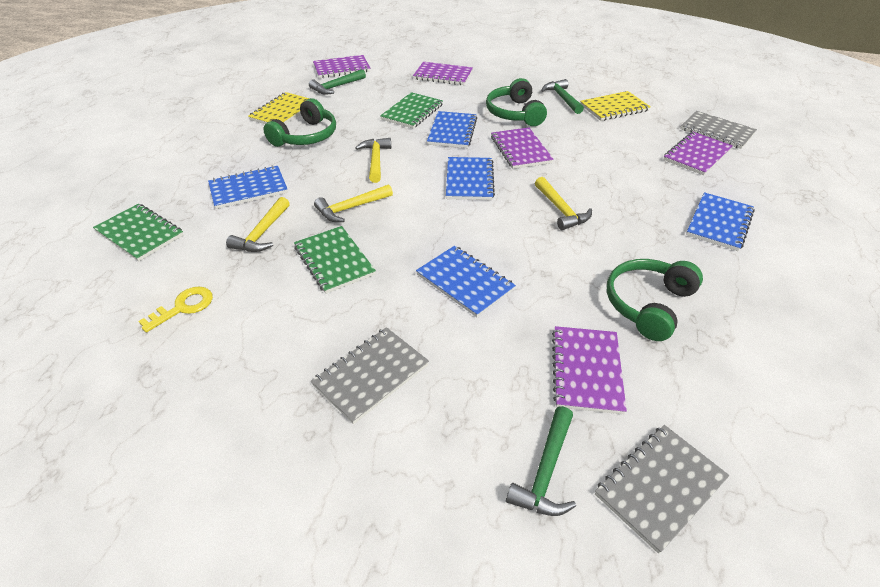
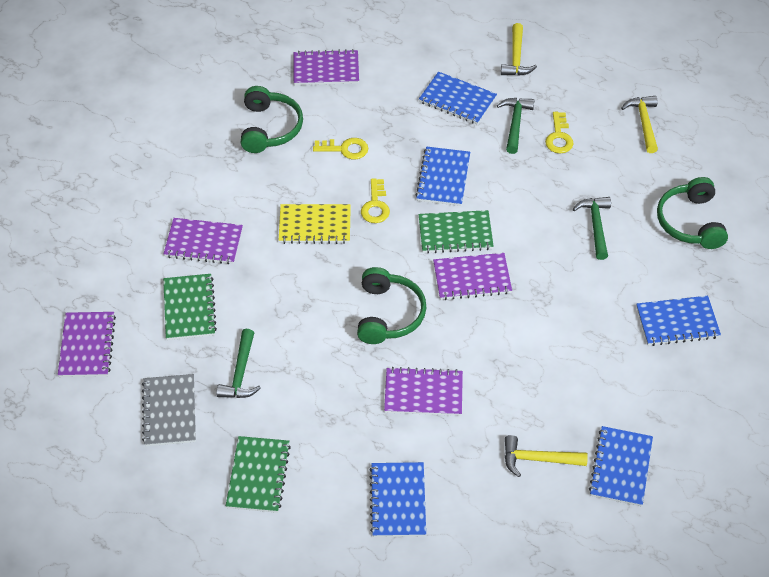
grey notebook: 3 -> 1
yellow hammer: 4 -> 3
yellow key: 1 -> 3
yellow notebook: 2 -> 1

